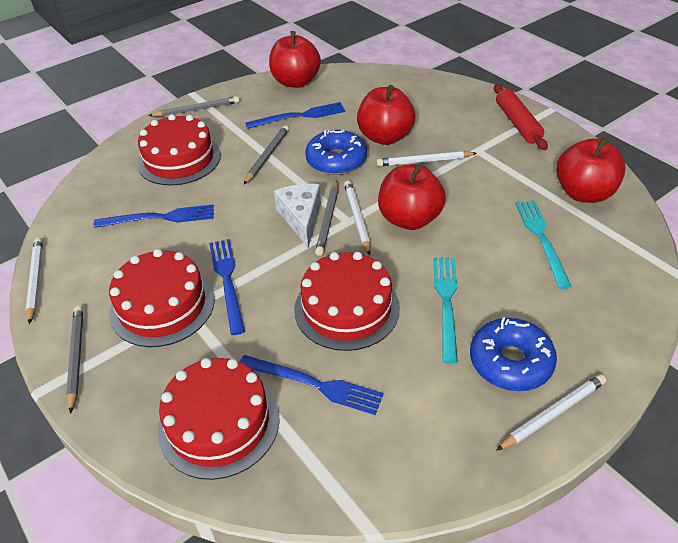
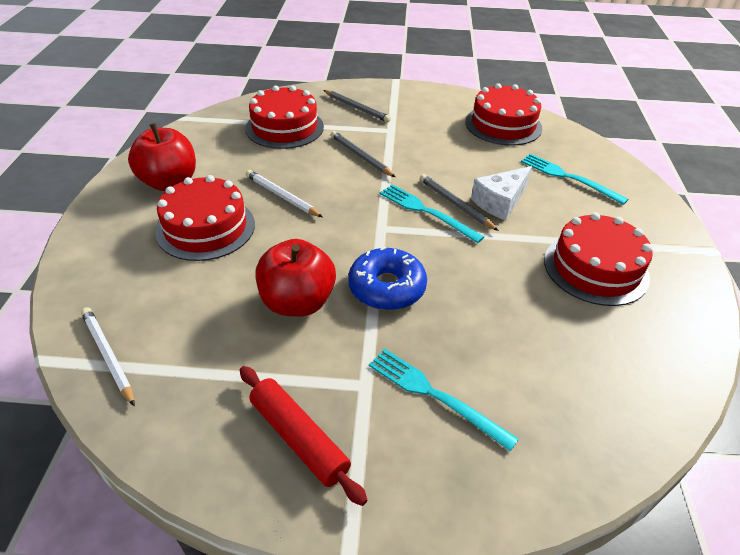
blue donut: 2 -> 1
blue fork: 4 -> 0
grey pencil: 4 -> 3
red apple: 4 -> 2
turquoise fork: 2 -> 3
white pencil: 4 -> 2

